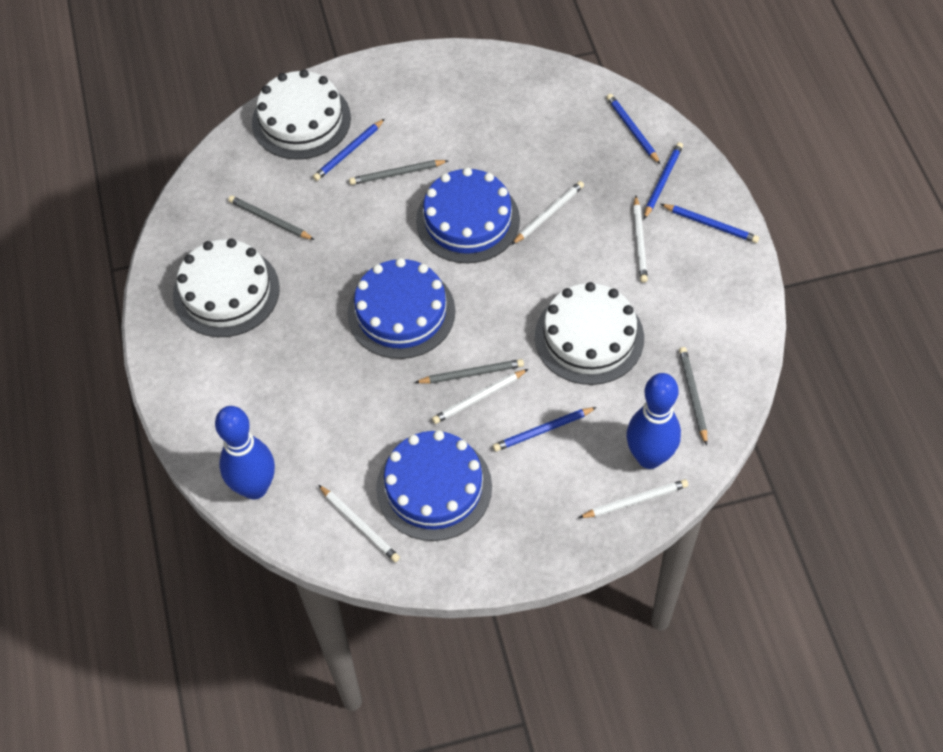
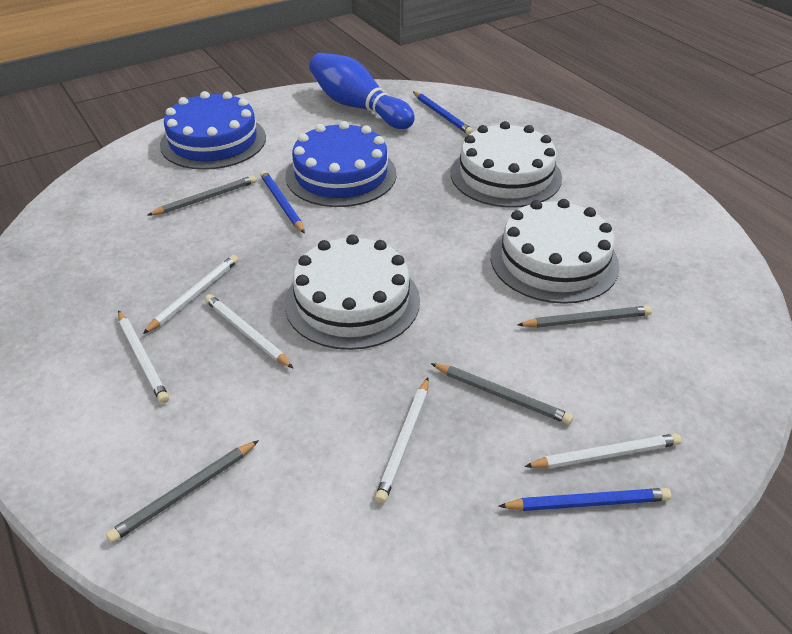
blue bowling pin: 2 -> 1
blue cake: 3 -> 2
blue pencil: 5 -> 3

